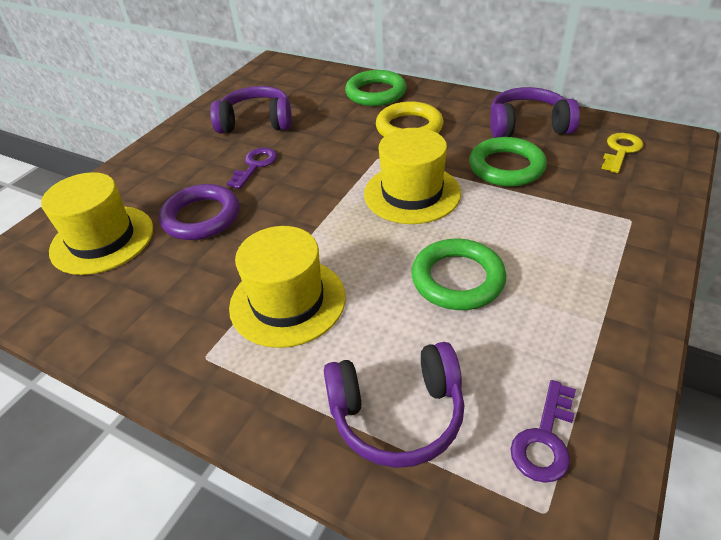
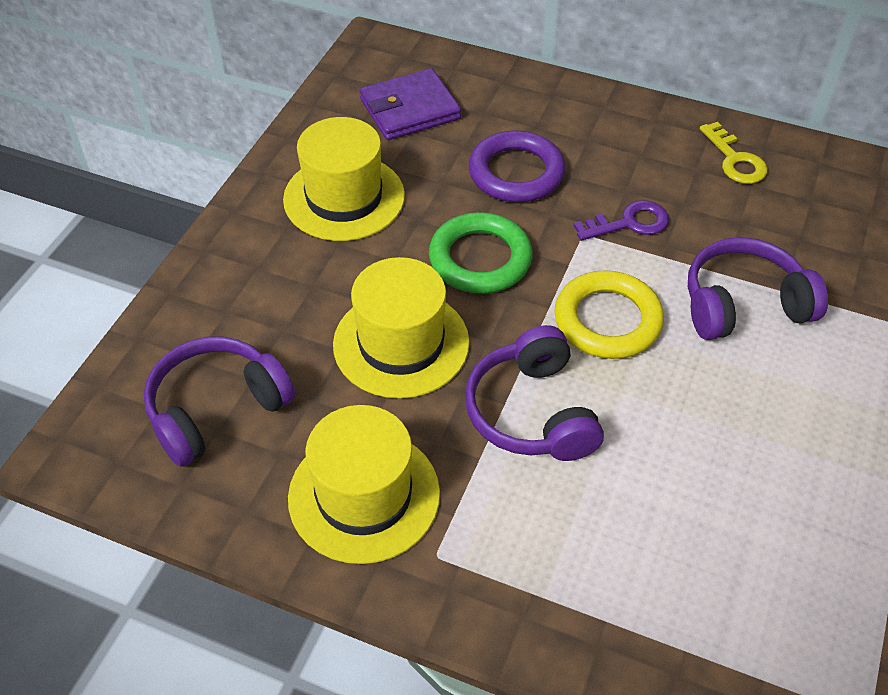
green ring: 3 -> 1
purple key: 2 -> 1
purple wallet: 0 -> 1

